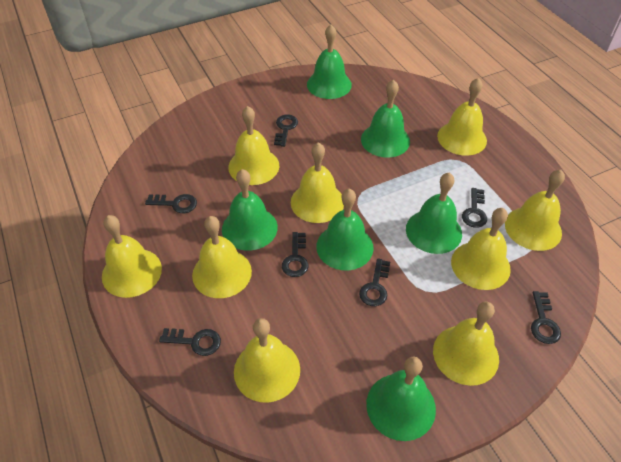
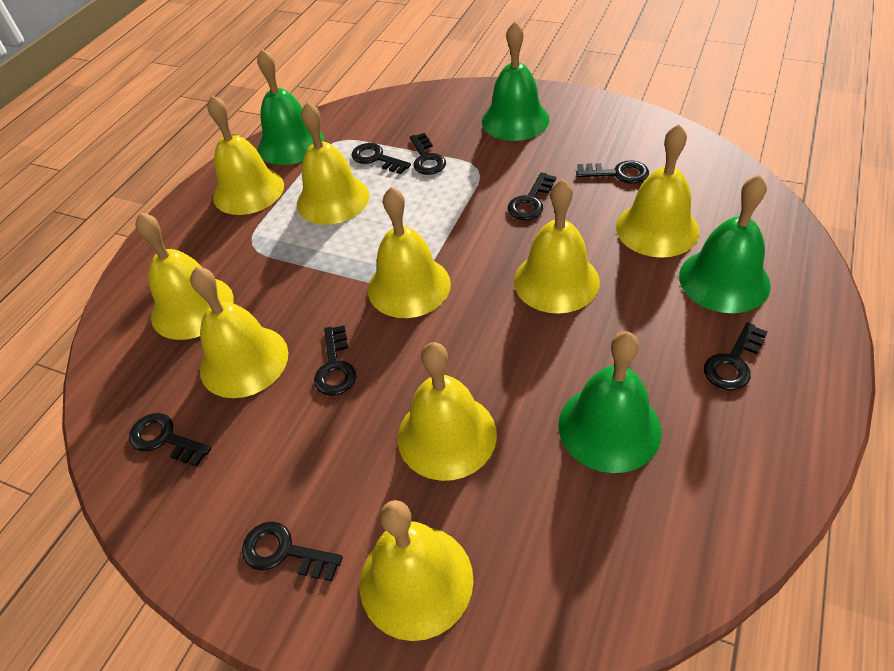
black key: 7 -> 8
green bell: 6 -> 4

